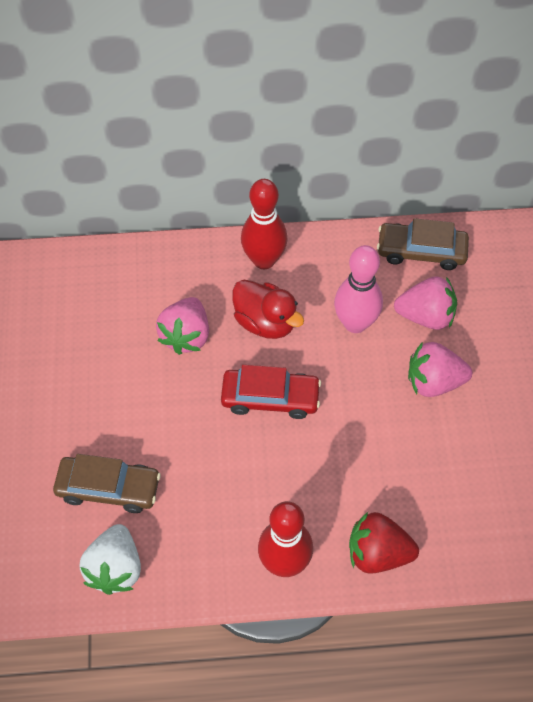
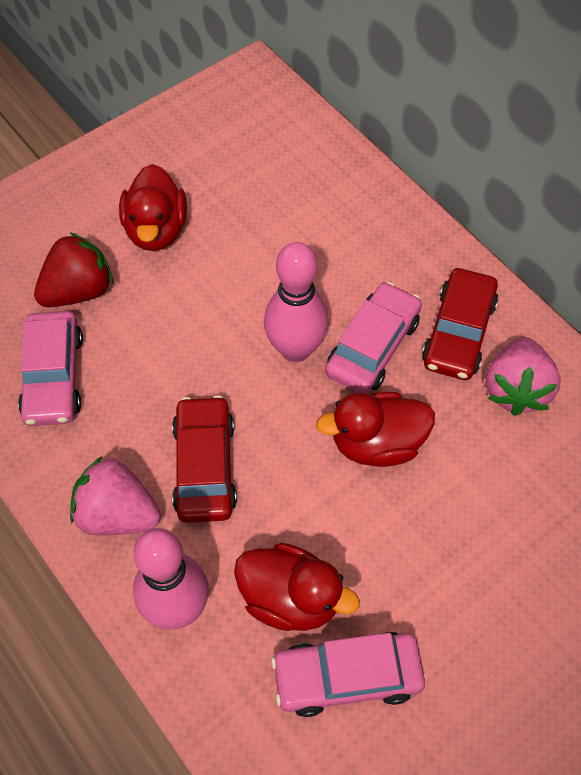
brown car: 2 -> 0
pink bowling pin: 1 -> 2
pink car: 0 -> 3
pink strawberry: 3 -> 2
red bowling pin: 2 -> 0
red car: 1 -> 2
red duck: 1 -> 3
white strawberry: 1 -> 0

